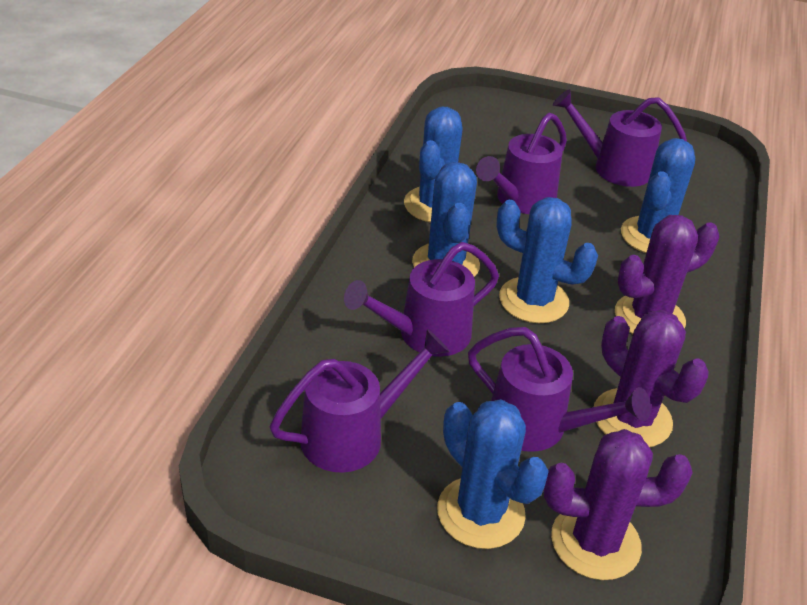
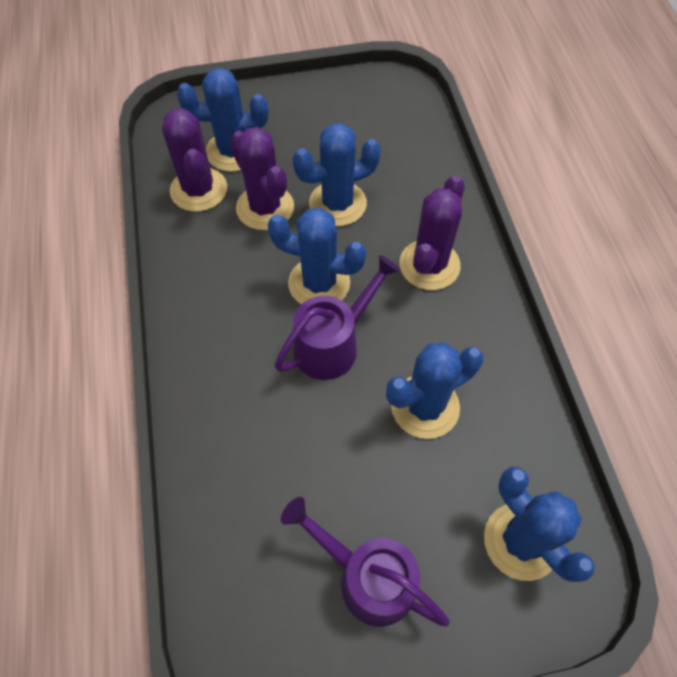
purple watering can: 5 -> 2

